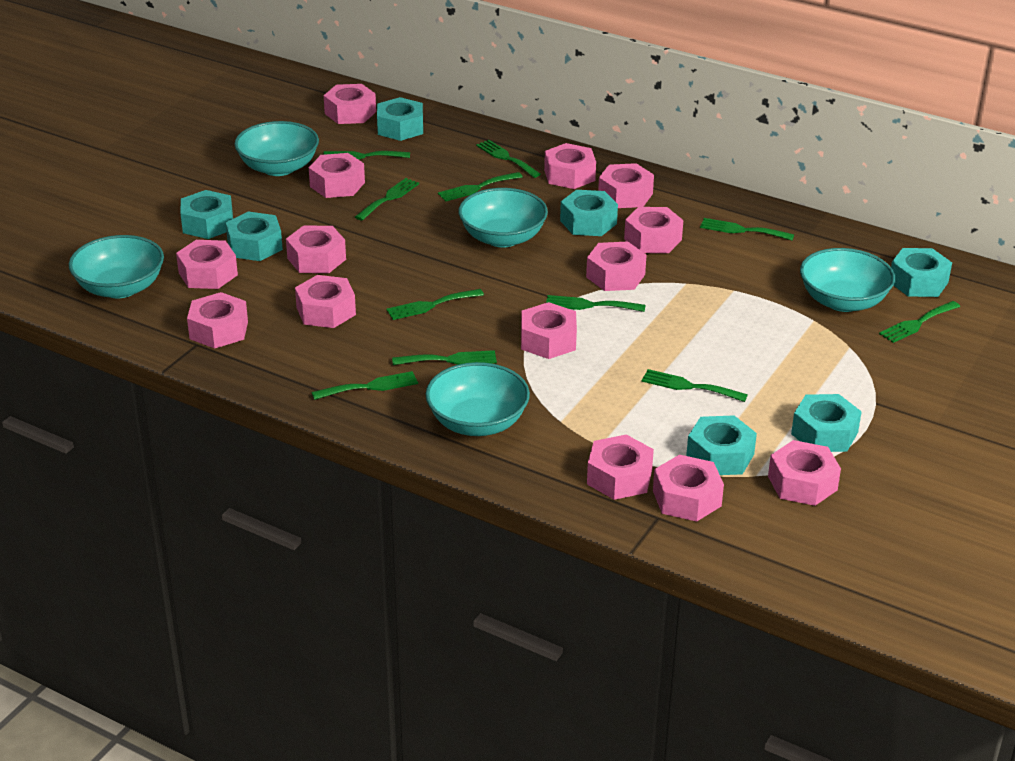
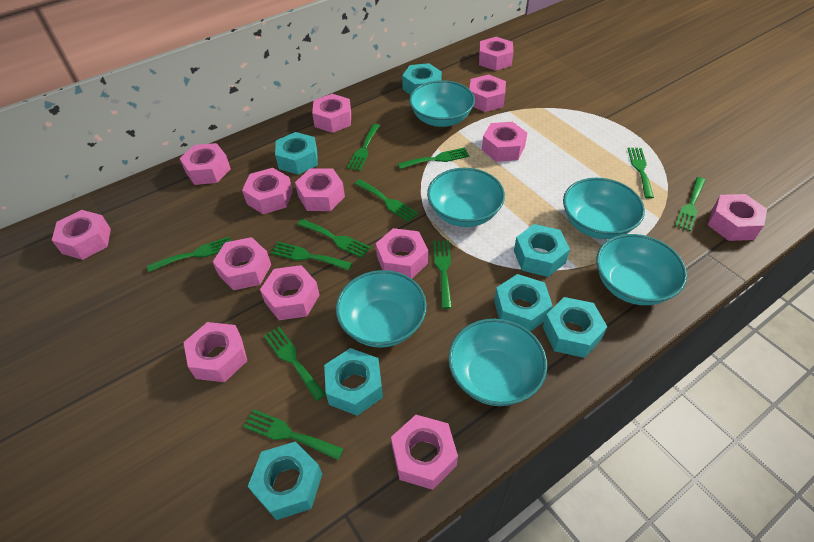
turquoise bowl: 5 -> 6

